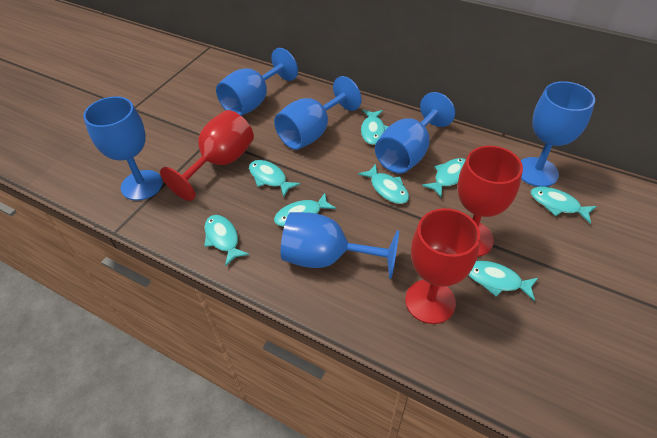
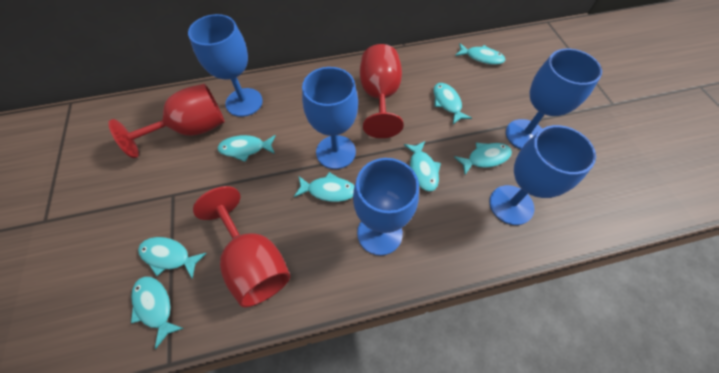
blue goblet: 6 -> 5

